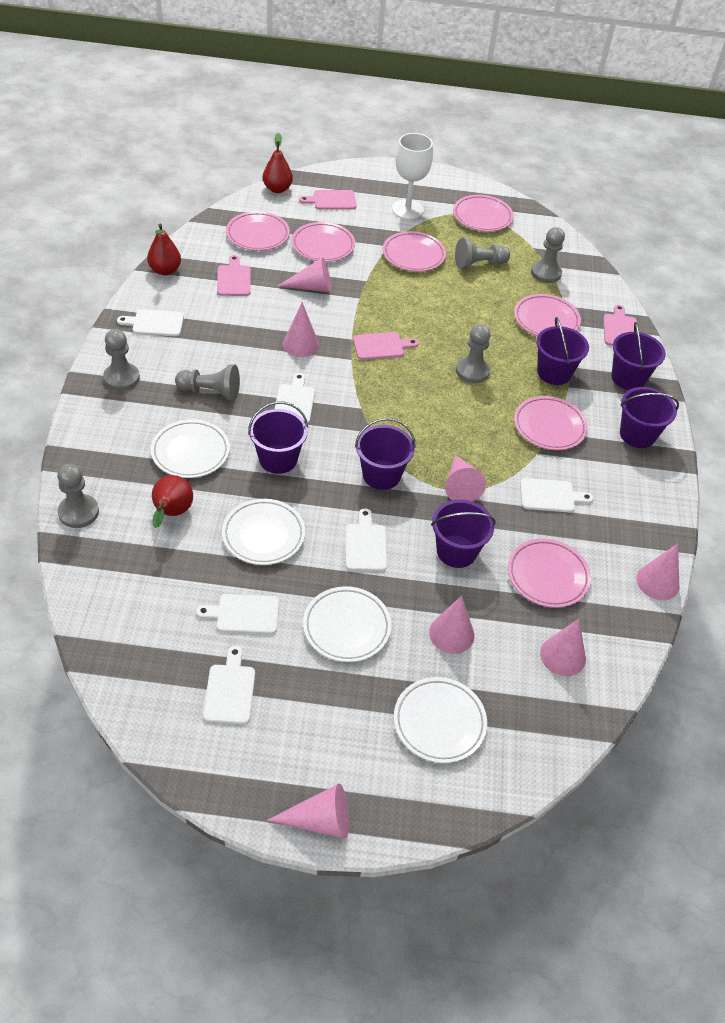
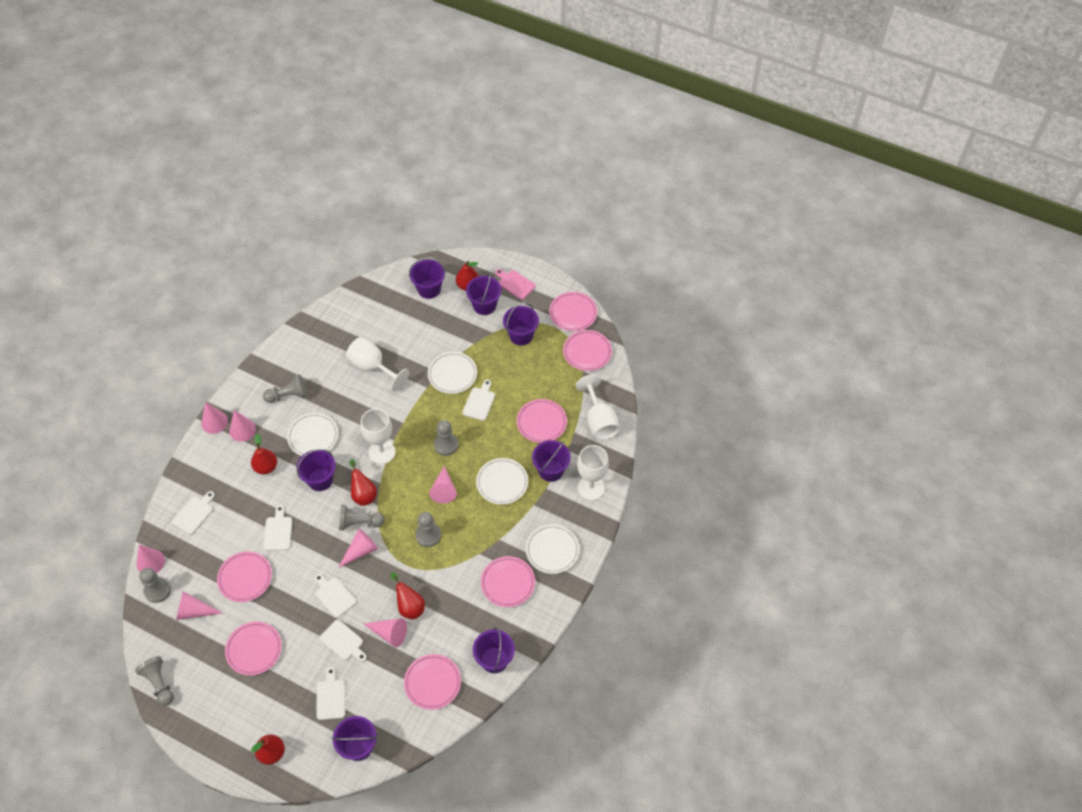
pink cutting board: 4 -> 1
purple bucket: 6 -> 7
red pear: 3 -> 5
white goblet: 1 -> 4

